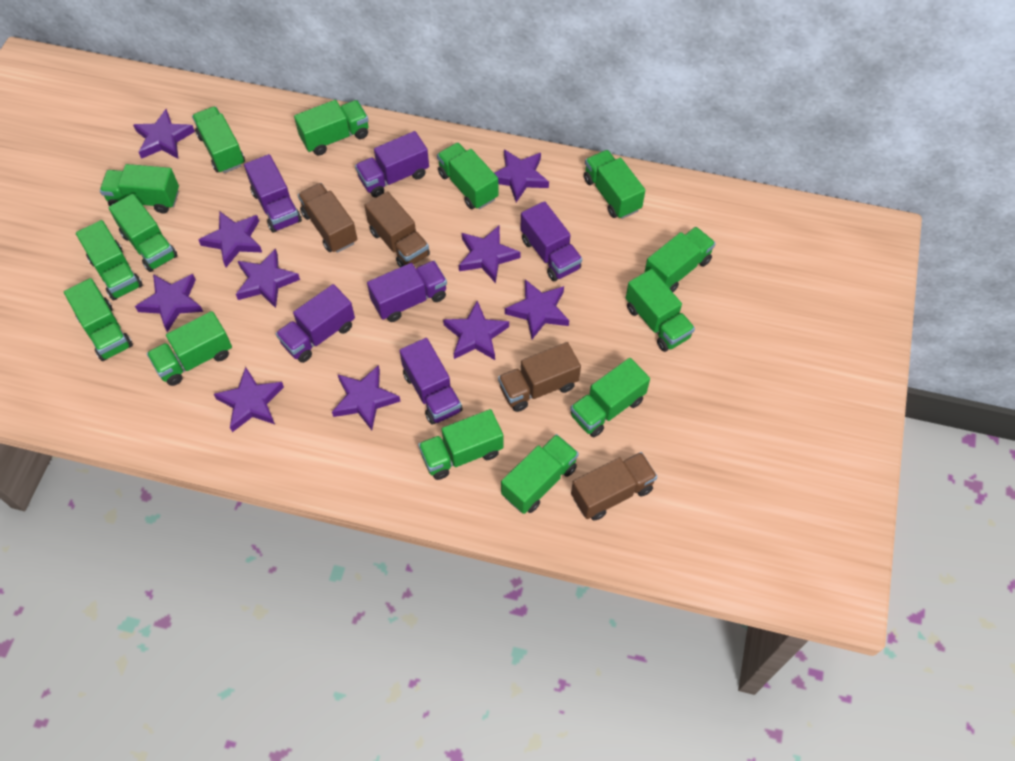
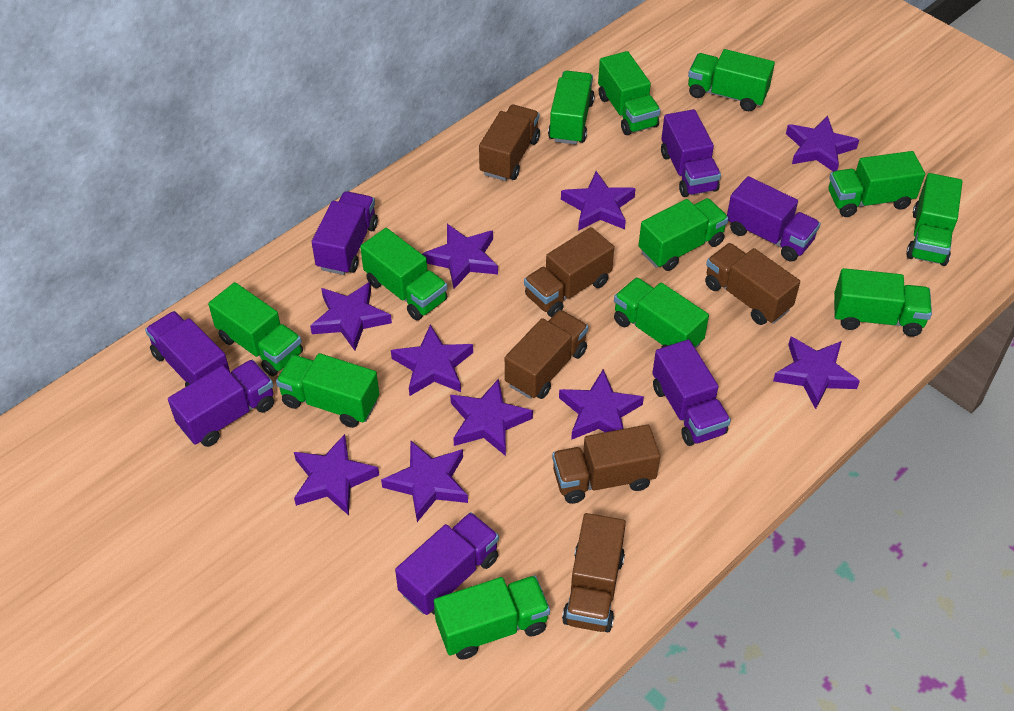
brown truck: 4 -> 6
green truck: 14 -> 12
purple truck: 6 -> 7

